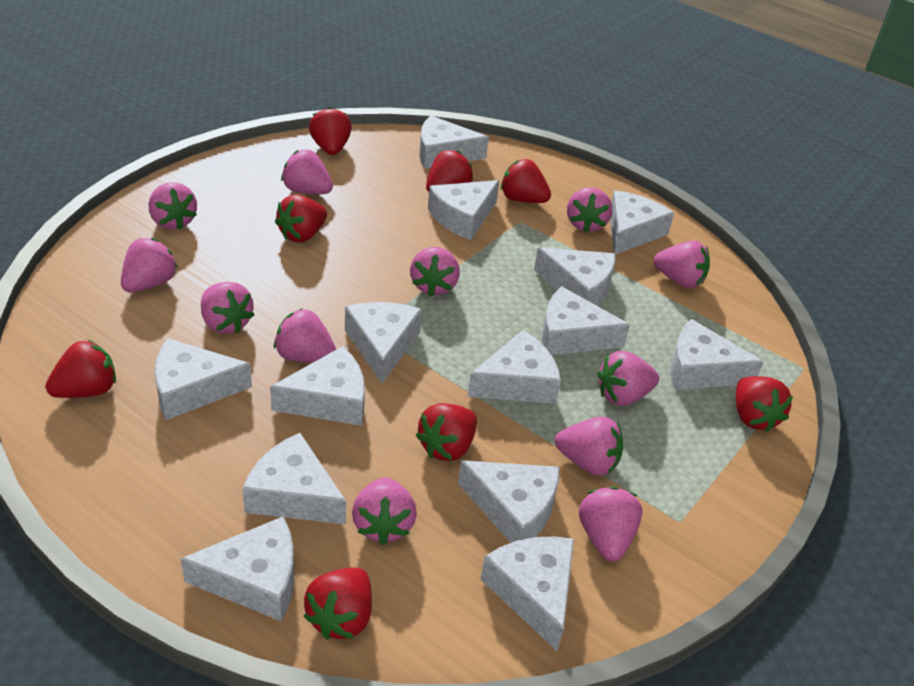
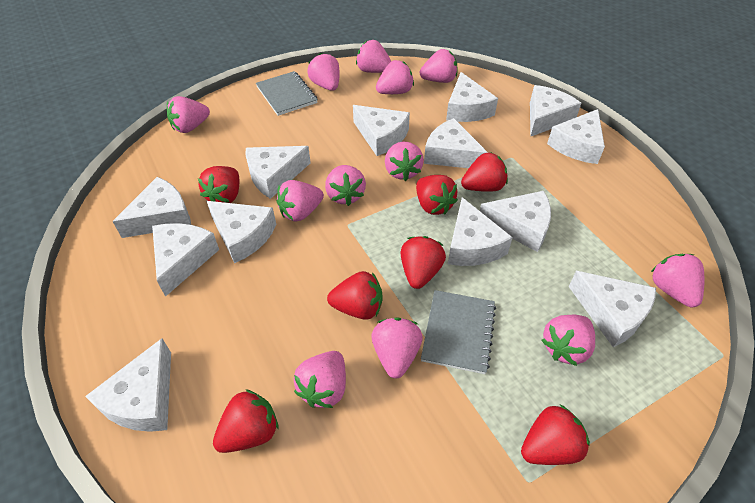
grey notebook: 0 -> 2
red strawberry: 8 -> 7
white cheese: 14 -> 13

